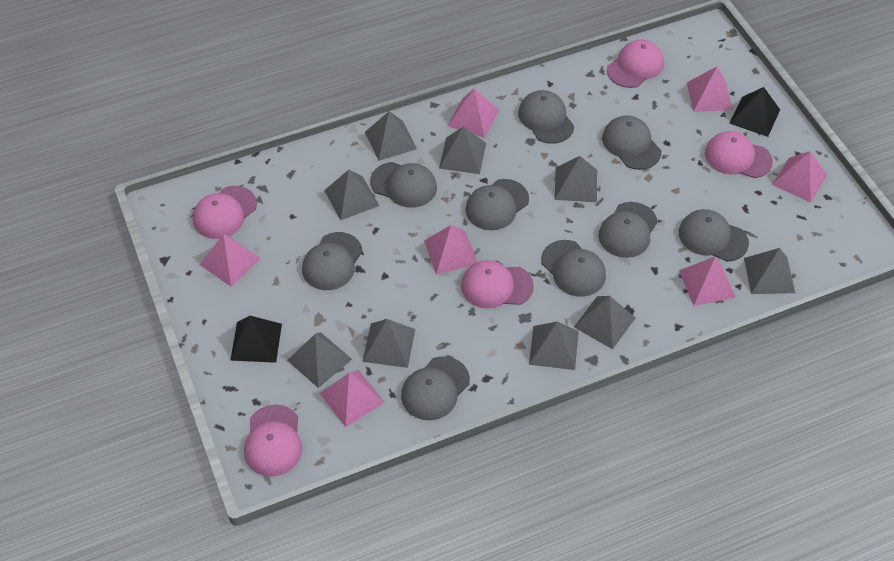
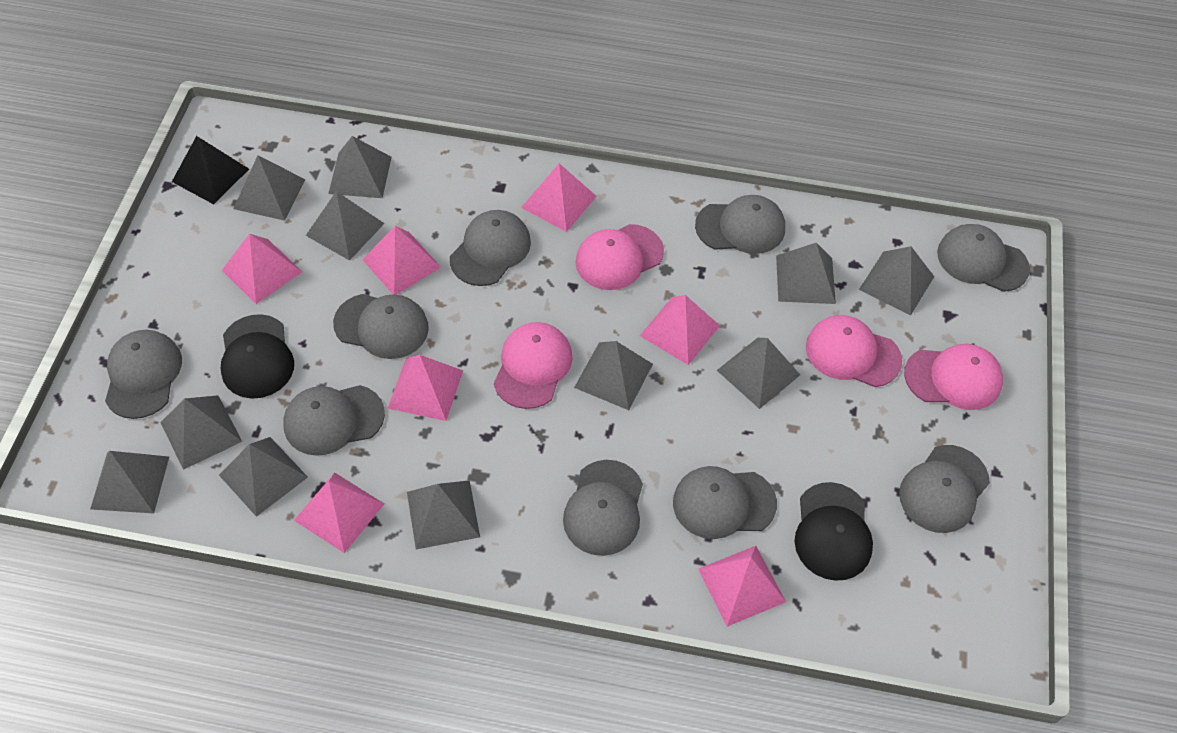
black cap: 0 -> 2
black pyramid: 2 -> 1
grey pyramid: 9 -> 11
pink cap: 5 -> 4

